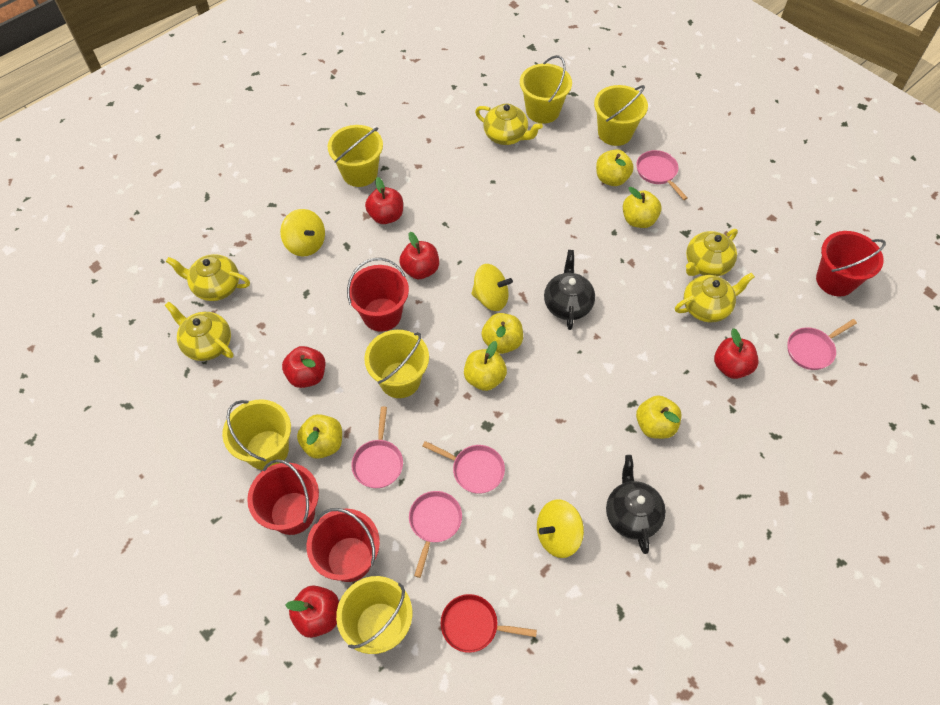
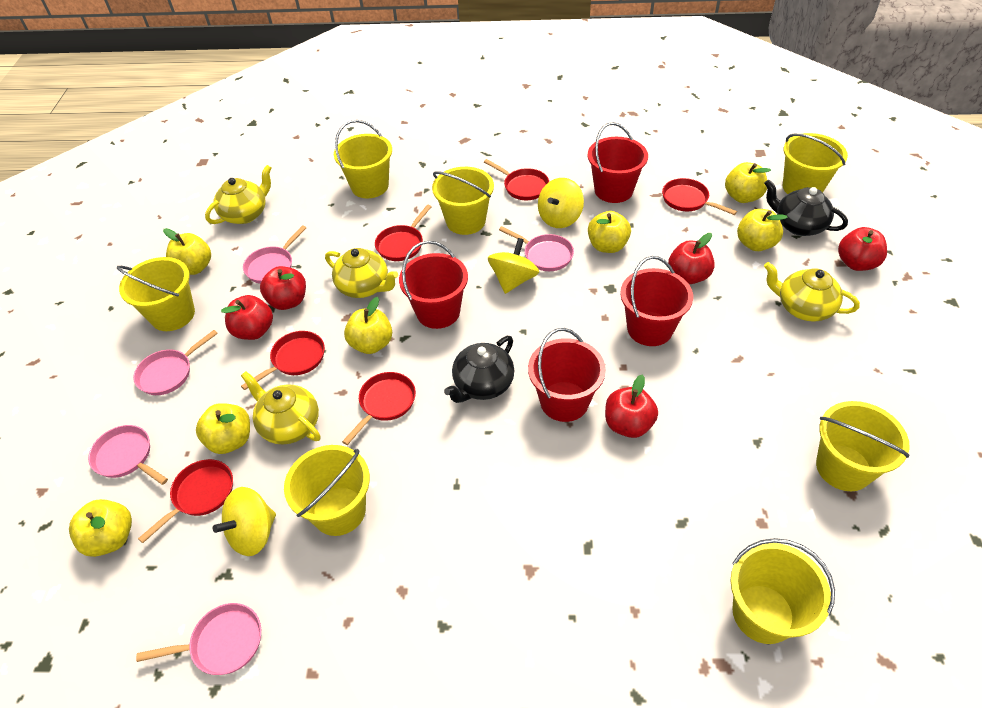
red pan: 1 -> 6
yellow apple: 6 -> 7
yellow bucket: 6 -> 7
yellow teapot: 5 -> 4

